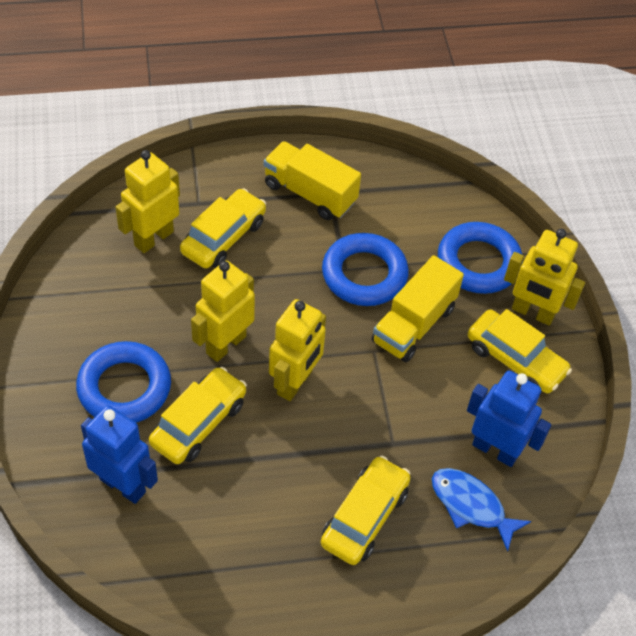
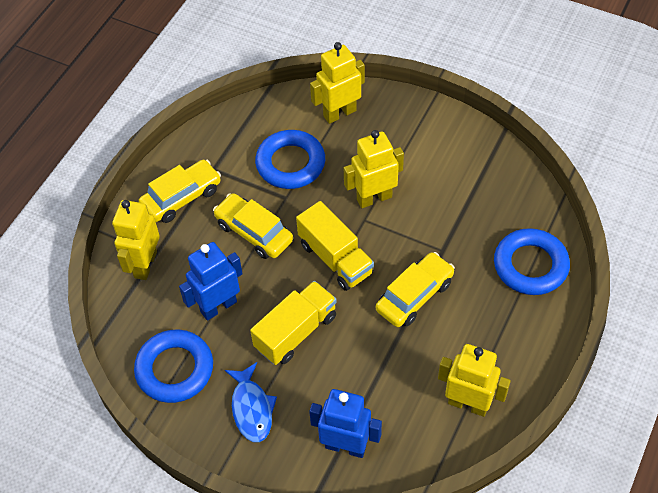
yellow car: 4 -> 3

